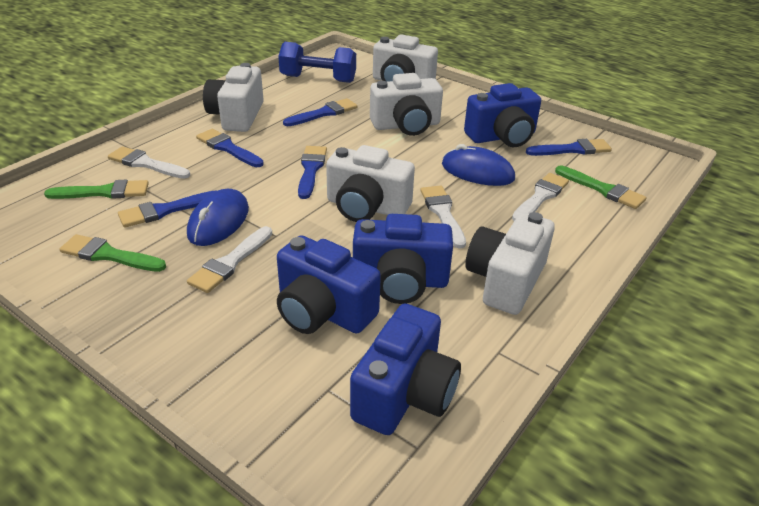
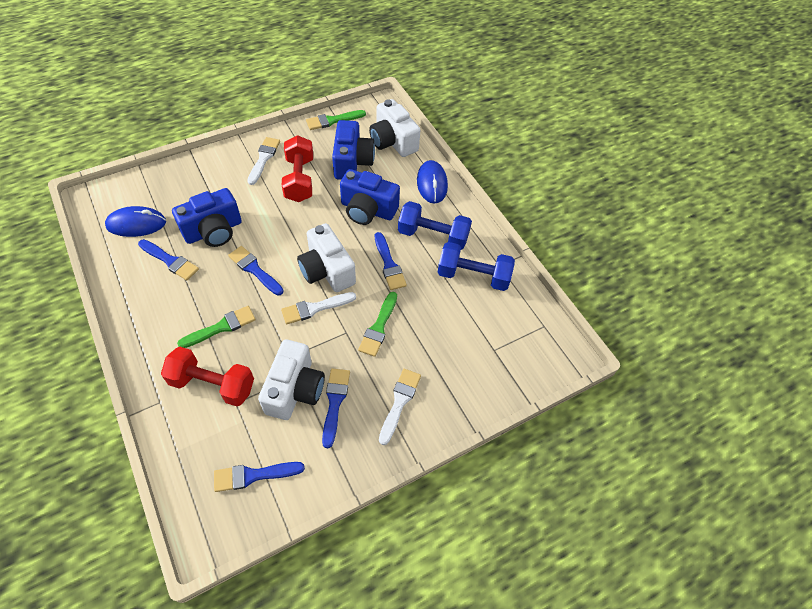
blue camera: 4 -> 3
blue dumbbell: 1 -> 2
red dumbbell: 0 -> 2
white brush: 4 -> 3
white camera: 5 -> 3

